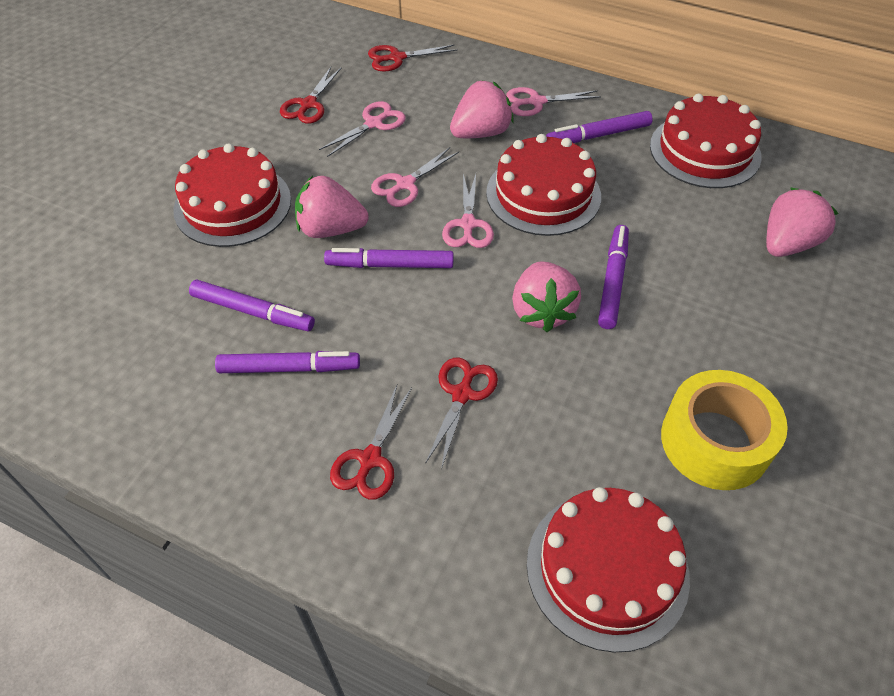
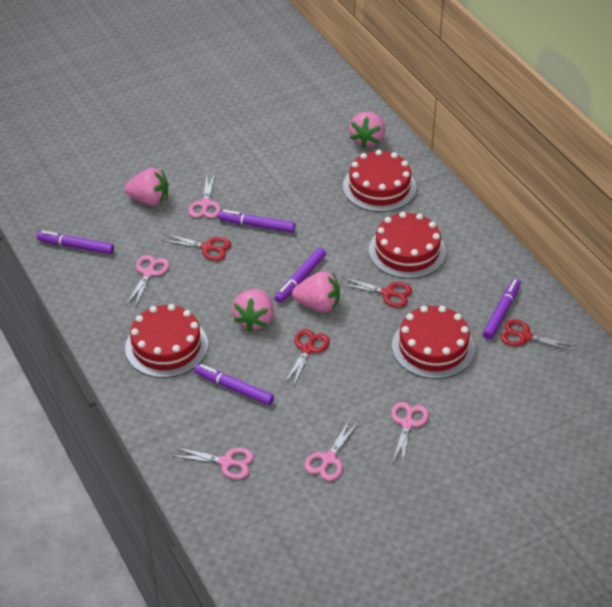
pink scissors: 4 -> 5
yellow tape: 1 -> 0

